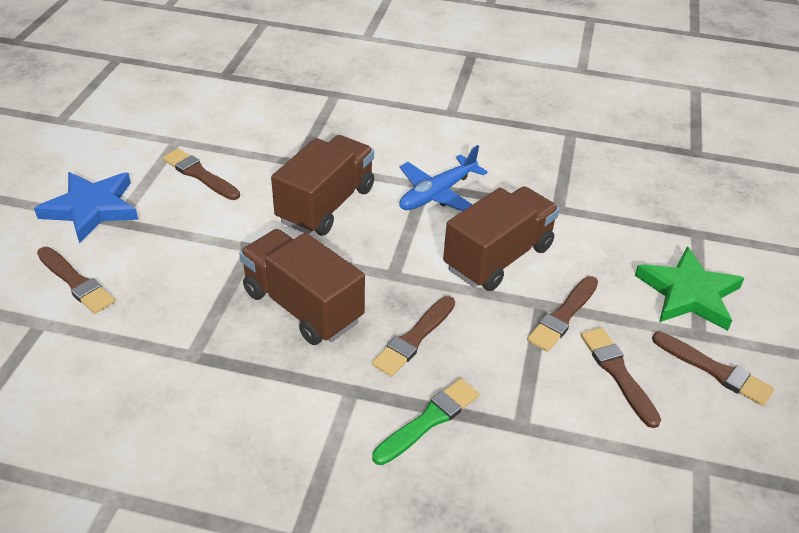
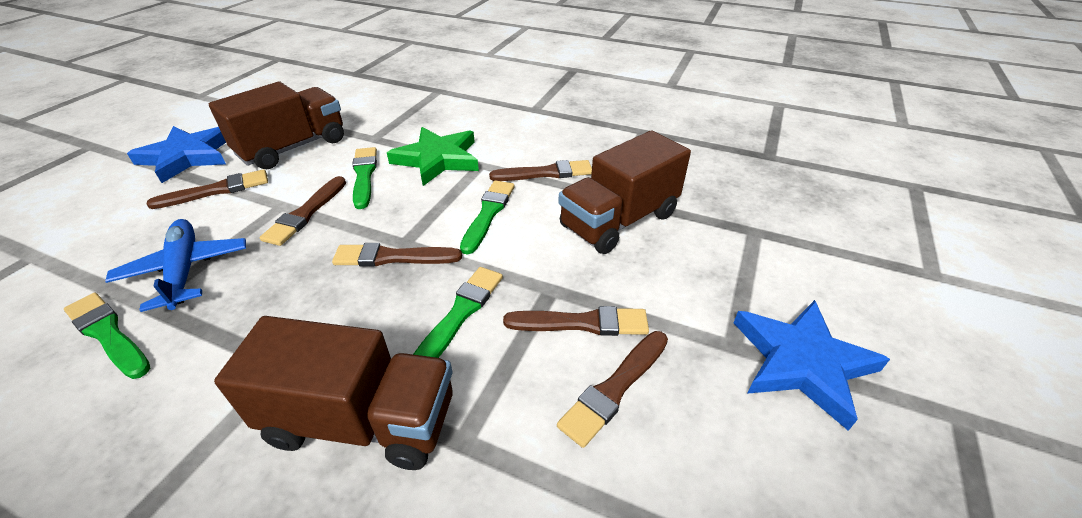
blue star: 1 -> 2
green brush: 1 -> 4

